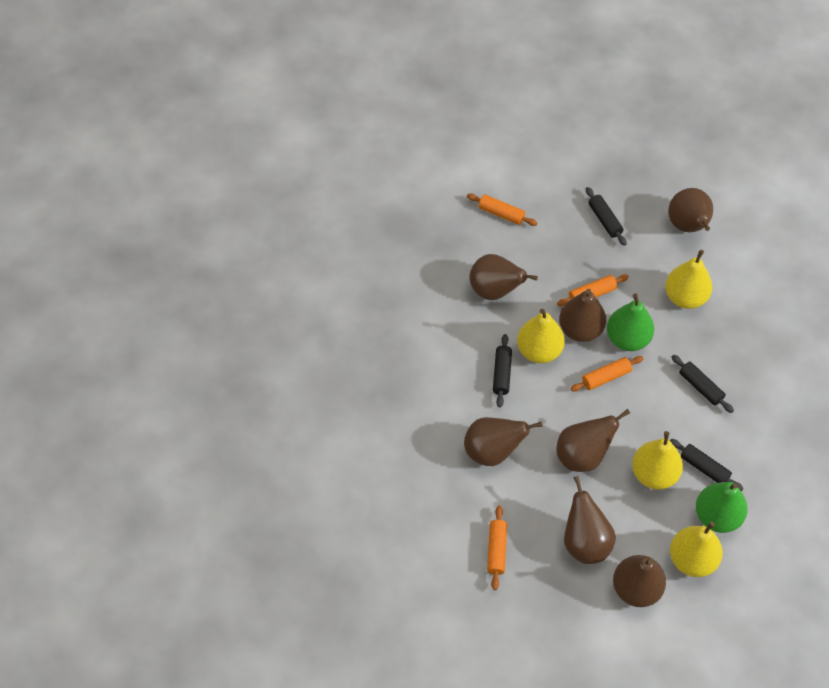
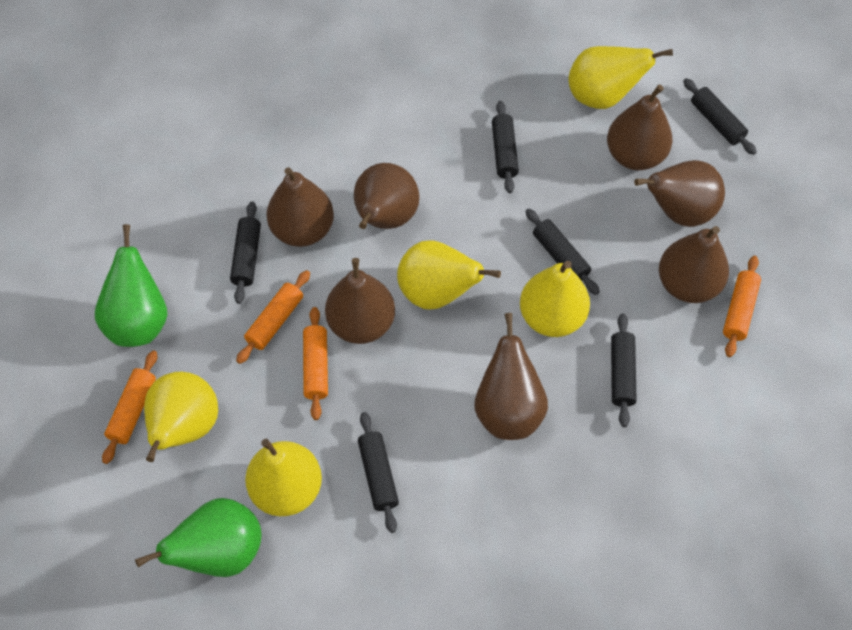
black rolling pin: 4 -> 6
yellow pear: 4 -> 5

